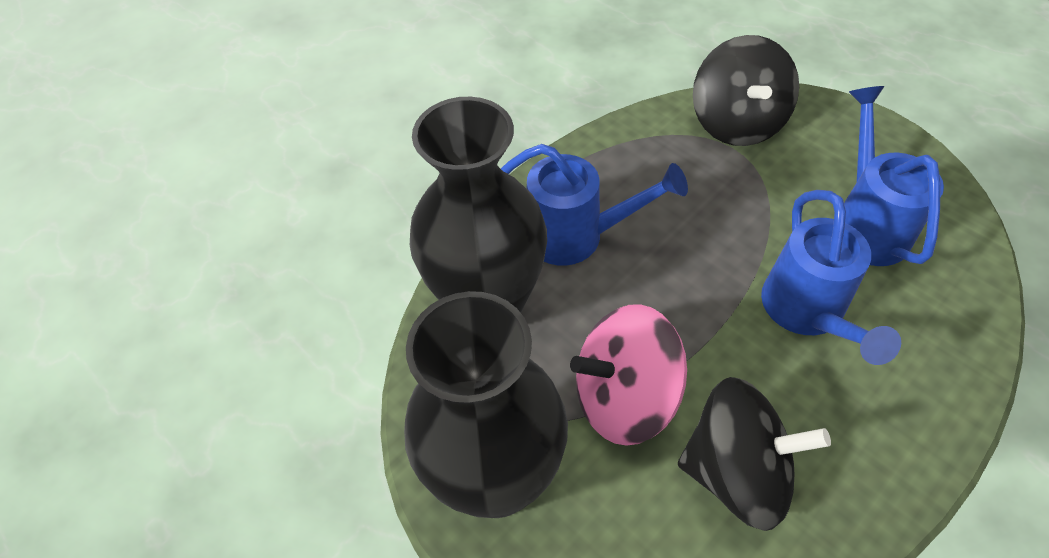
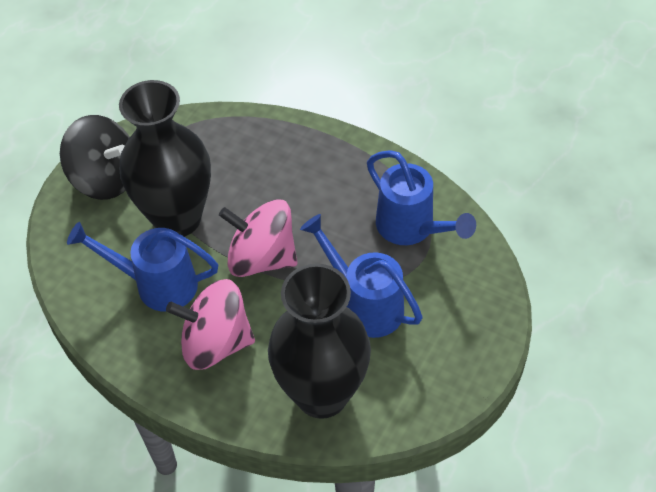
black spinning top: 2 -> 1
pink spinning top: 1 -> 2

